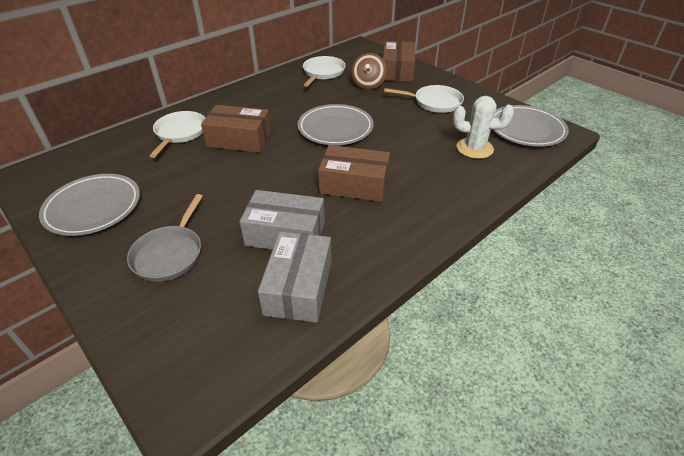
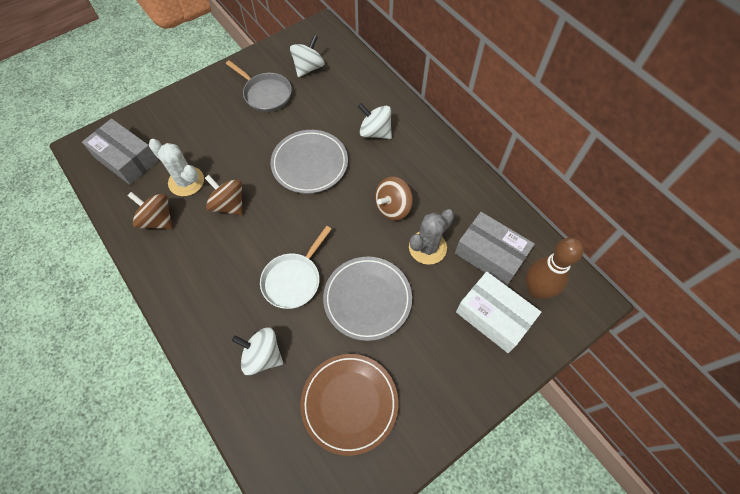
brown bowling pin: 0 -> 1
brown box: 3 -> 0
brown plate: 0 -> 1
brown spinning top: 1 -> 3
grey cactus: 0 -> 1
grey plate: 3 -> 2
white box: 0 -> 1
white pan: 3 -> 1
white spinning top: 0 -> 3

